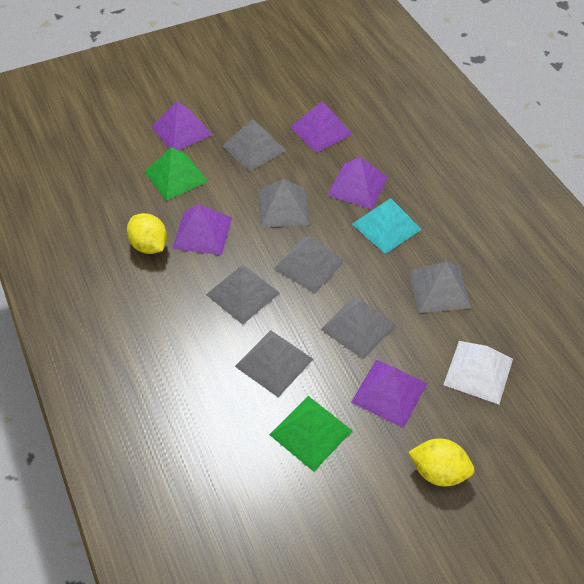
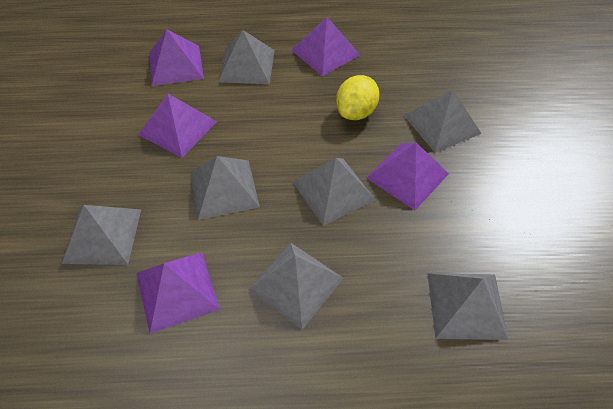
green pyramid: 2 -> 0
turquoise pyramid: 1 -> 0
white pyramid: 1 -> 0
yellow lemon: 2 -> 1

